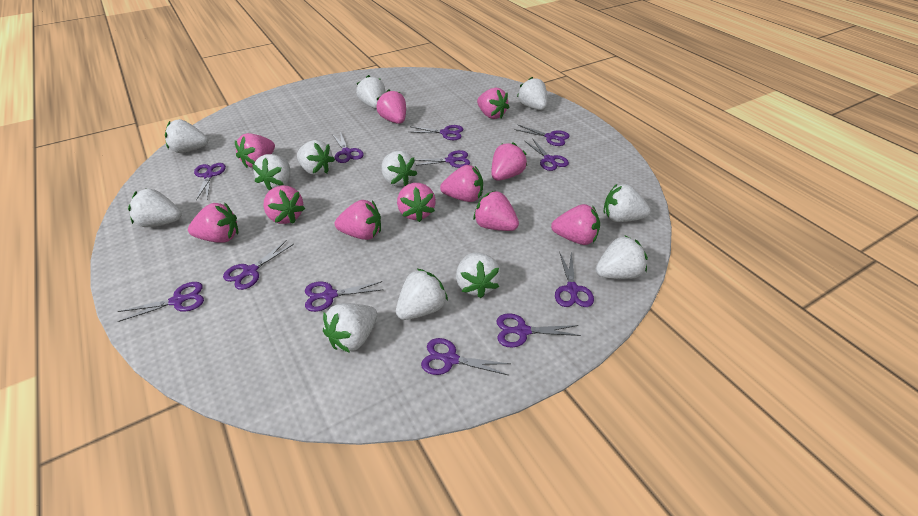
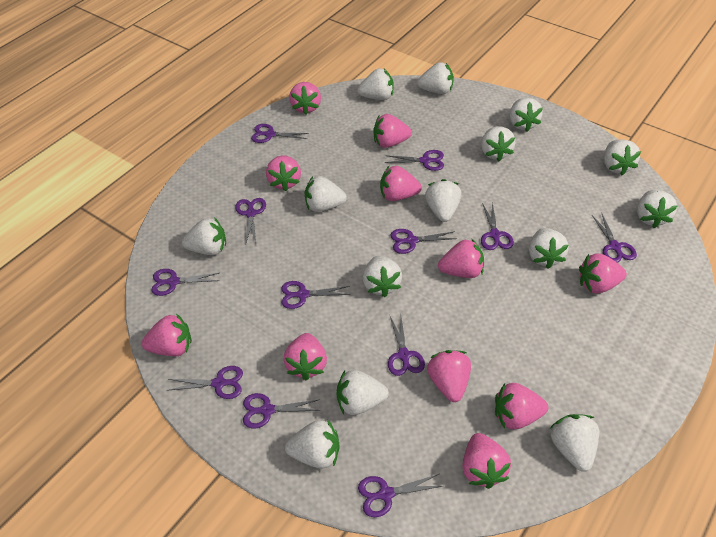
white strawberry: 12 -> 14

